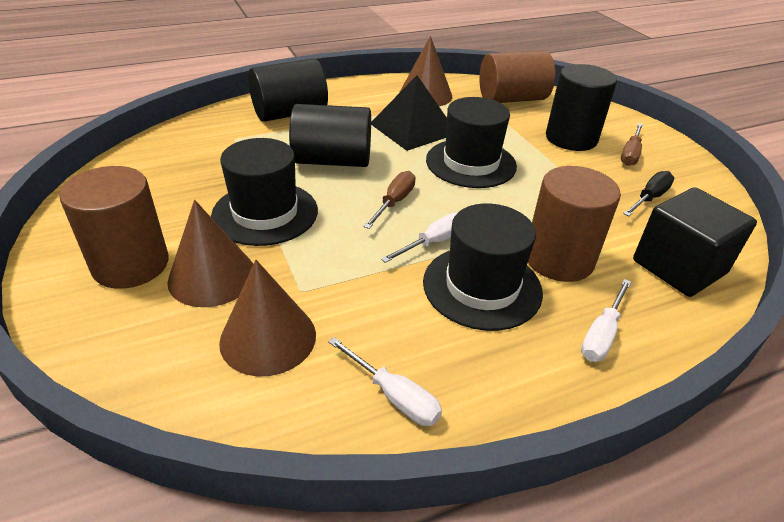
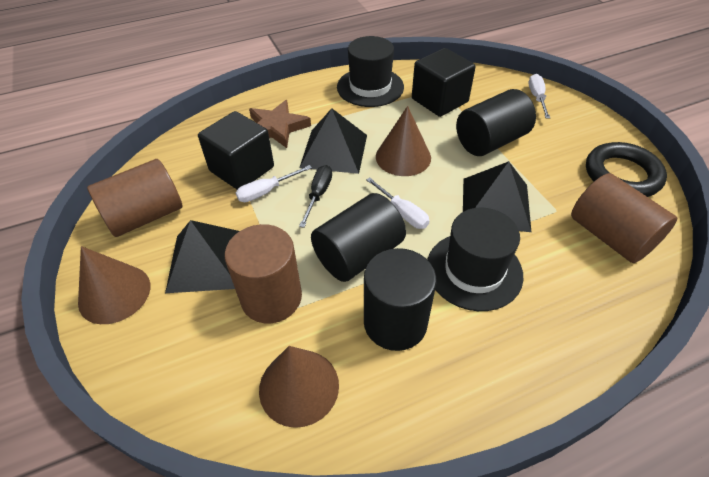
black cube: 1 -> 2
black hat: 3 -> 2
black pyramid: 1 -> 3
black ring: 0 -> 1
brown screwdriver: 2 -> 0
brown star: 0 -> 1

